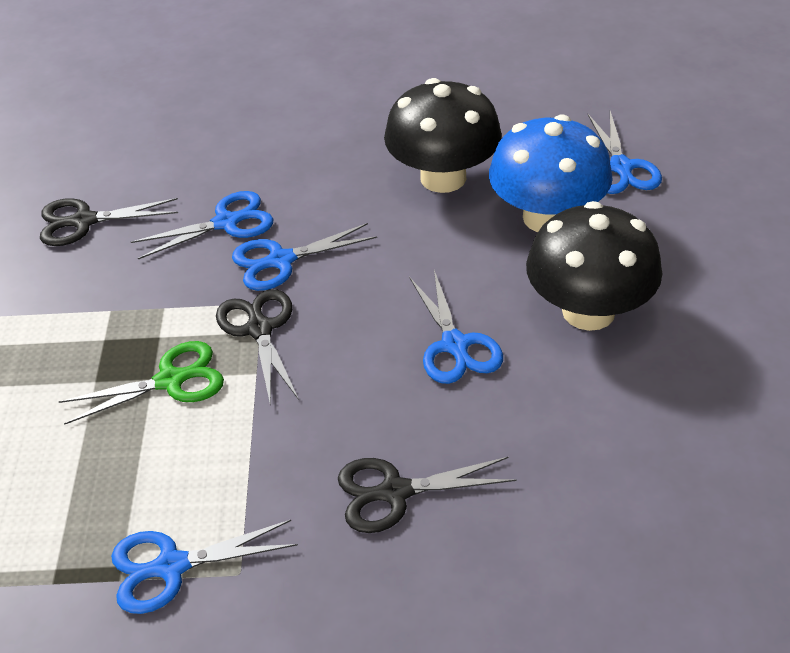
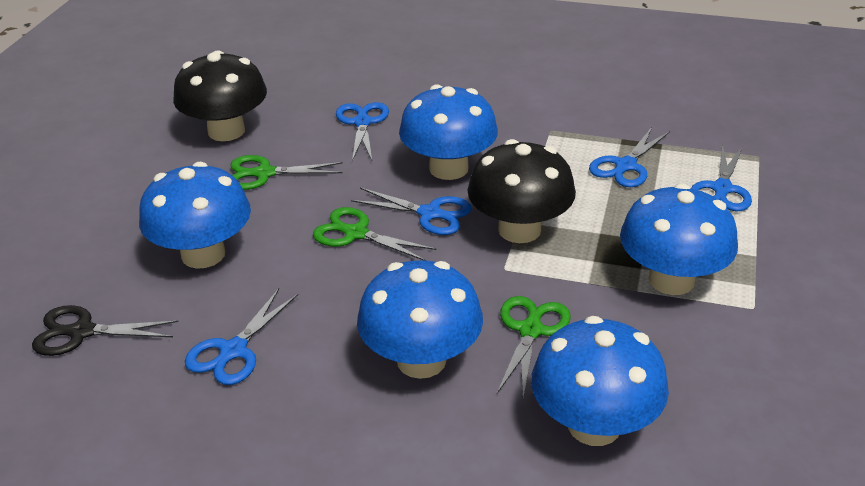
black scissors: 3 -> 1
blue mushroom: 1 -> 5
green scissors: 1 -> 3

